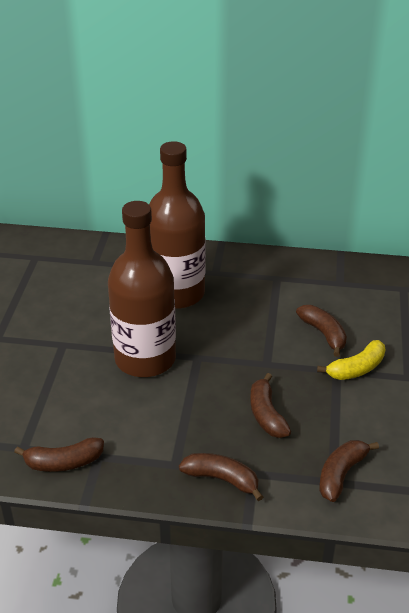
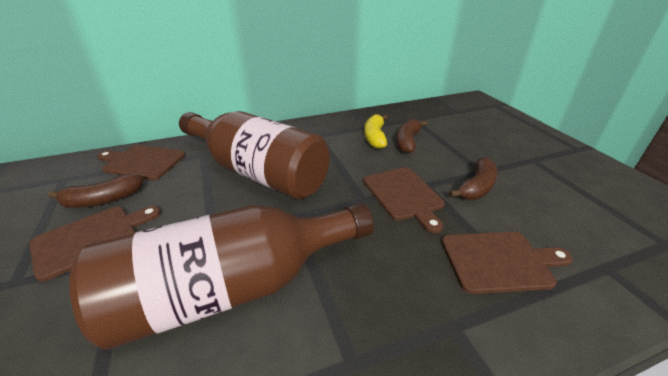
brown banana: 5 -> 3
brown cutting board: 0 -> 4

